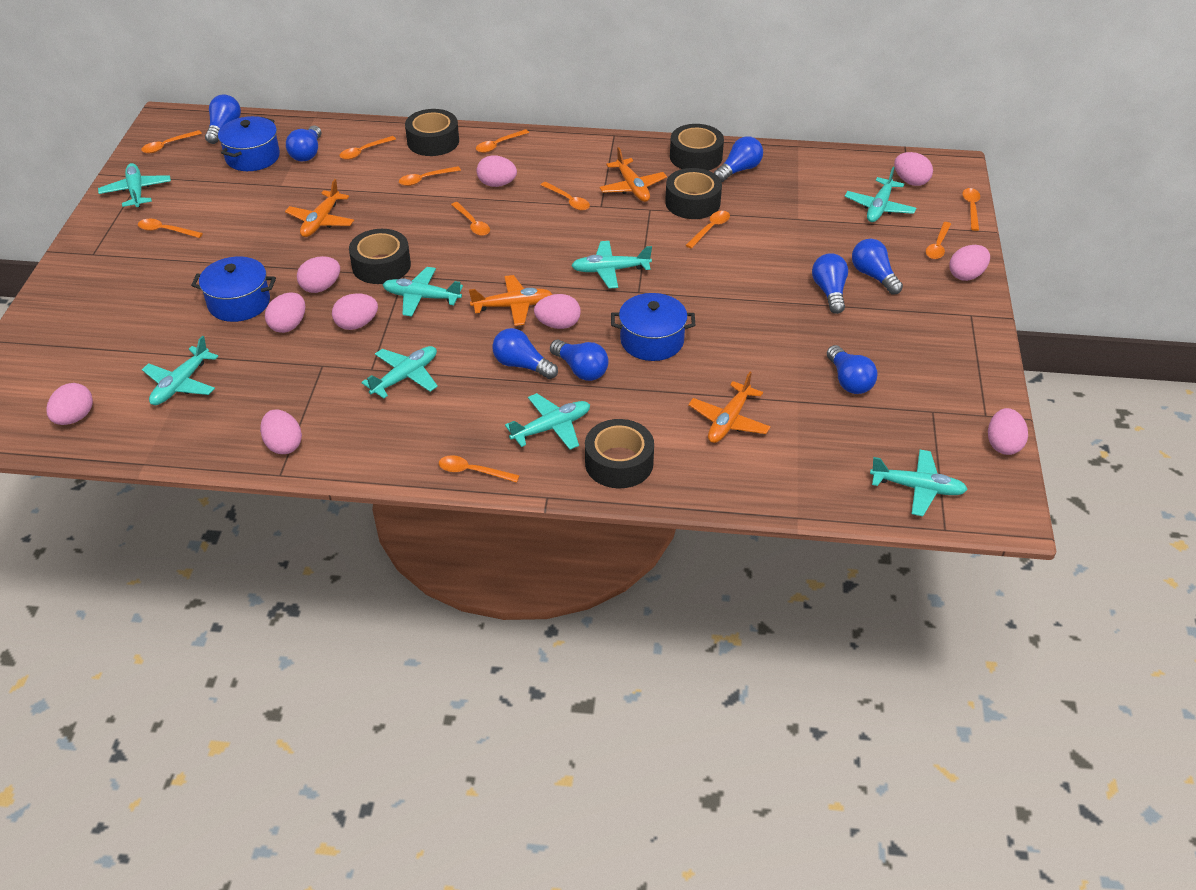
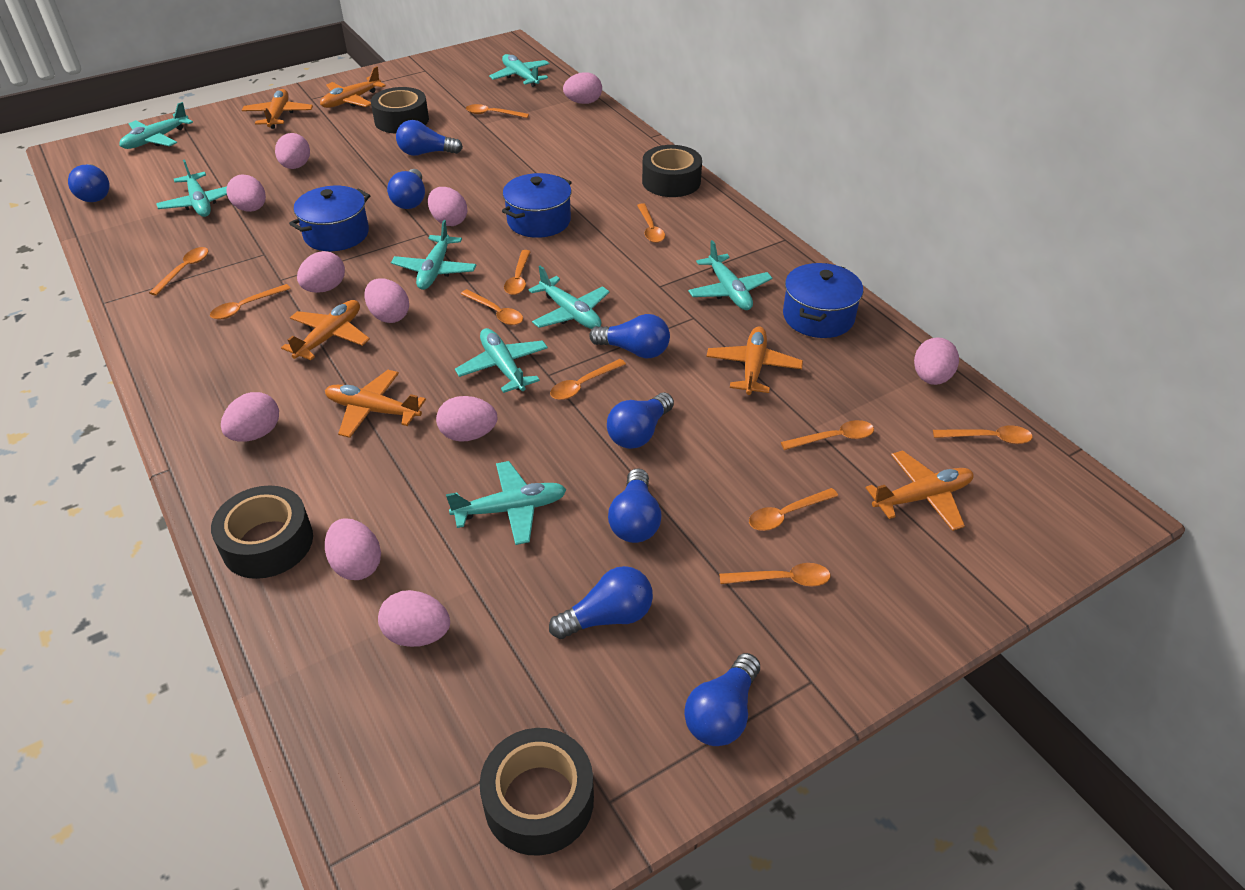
black tape: 5 -> 4
orange plane: 4 -> 6
pink egg: 10 -> 11

